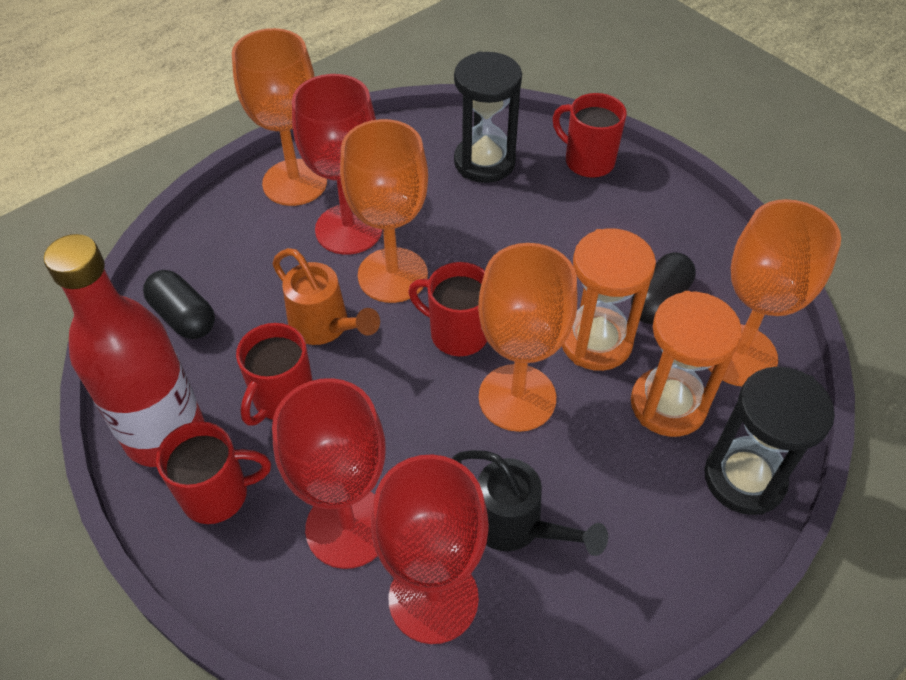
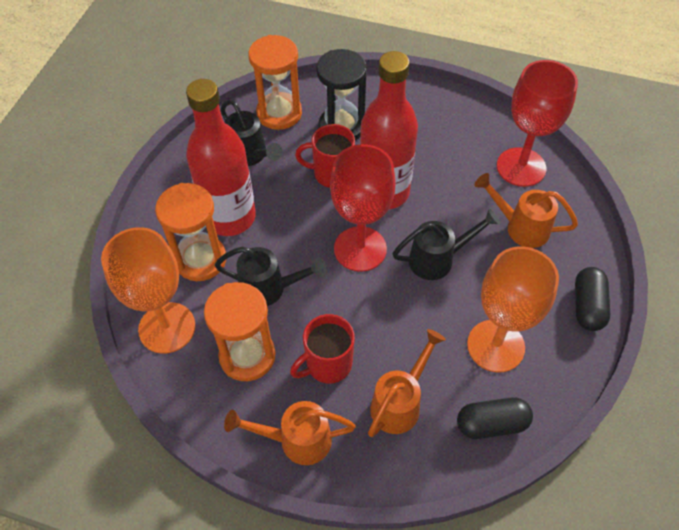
black hourglass: 2 -> 1
black watering can: 1 -> 3
orange goblet: 4 -> 2
orange hourglass: 2 -> 3
orange watering can: 1 -> 3
red bottle: 1 -> 2
red goblet: 3 -> 2
red mug: 4 -> 2

